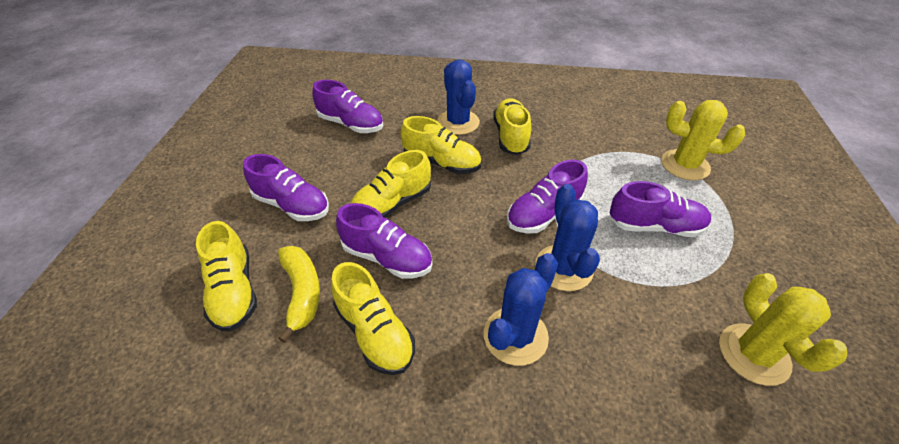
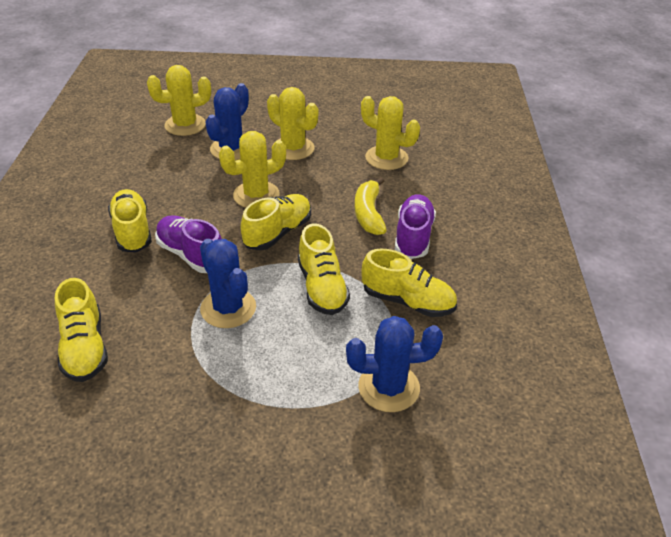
purple shoe: 5 -> 2
yellow cactus: 2 -> 4

